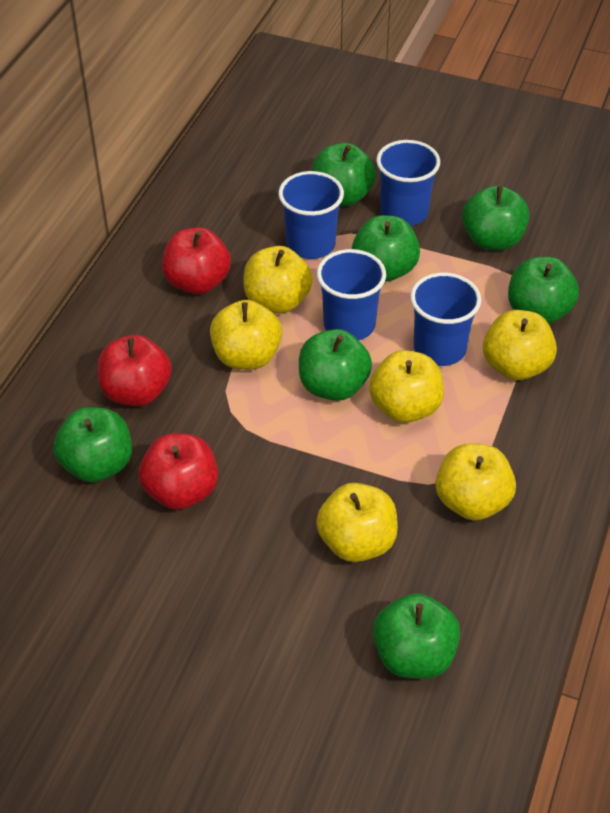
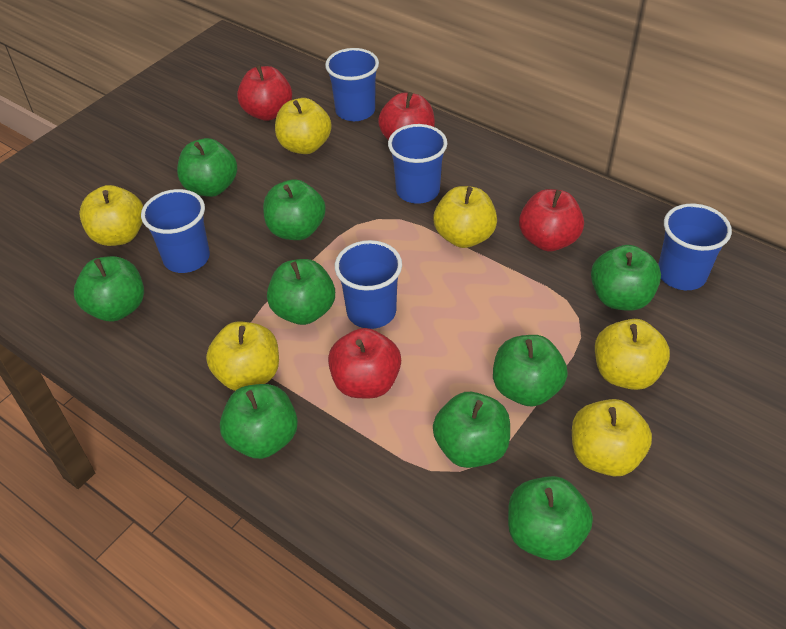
blue cup: 4 -> 5
green apple: 7 -> 9
red apple: 3 -> 4

